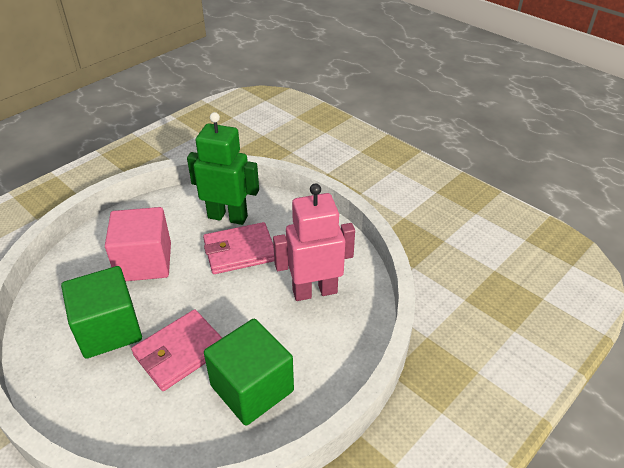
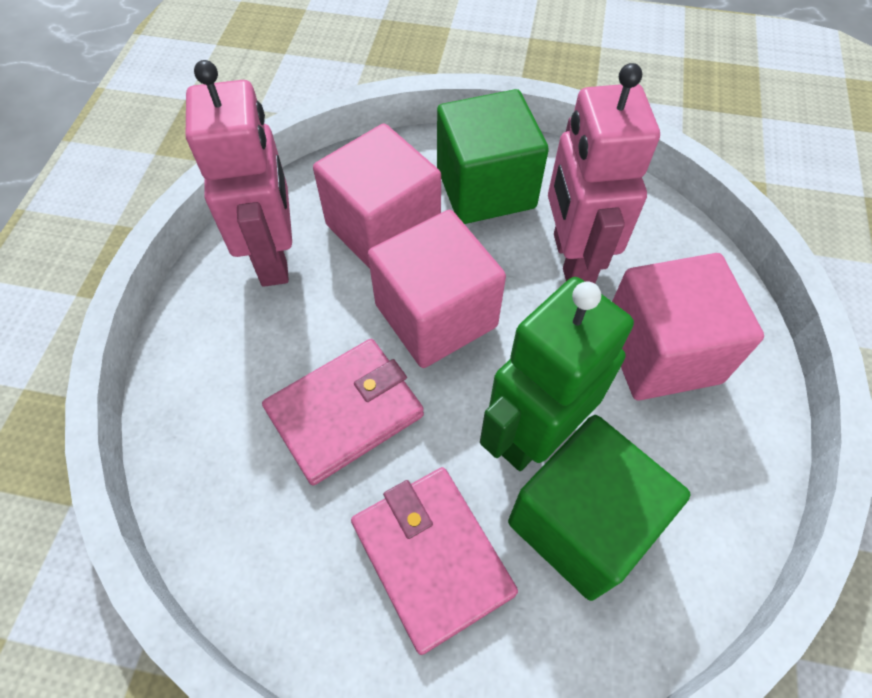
pink cube: 1 -> 3
pink robot: 1 -> 2

